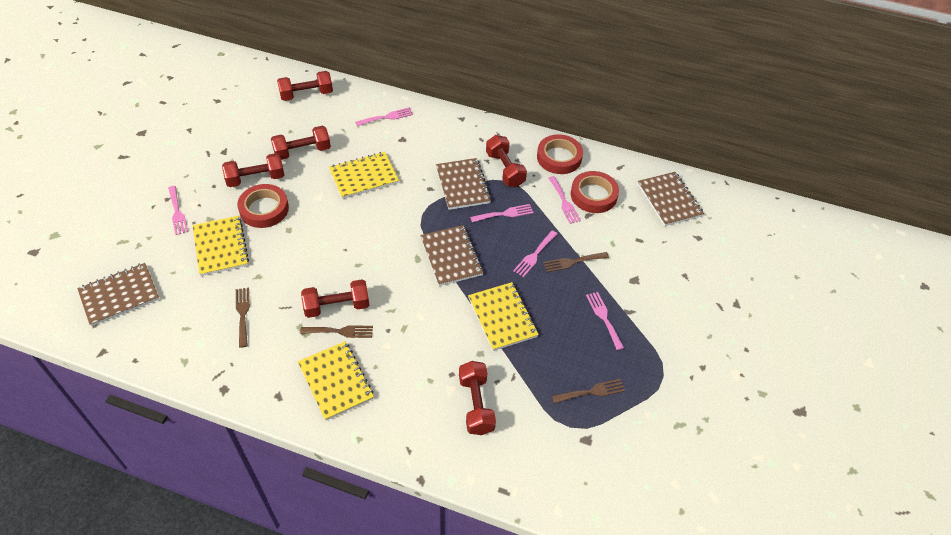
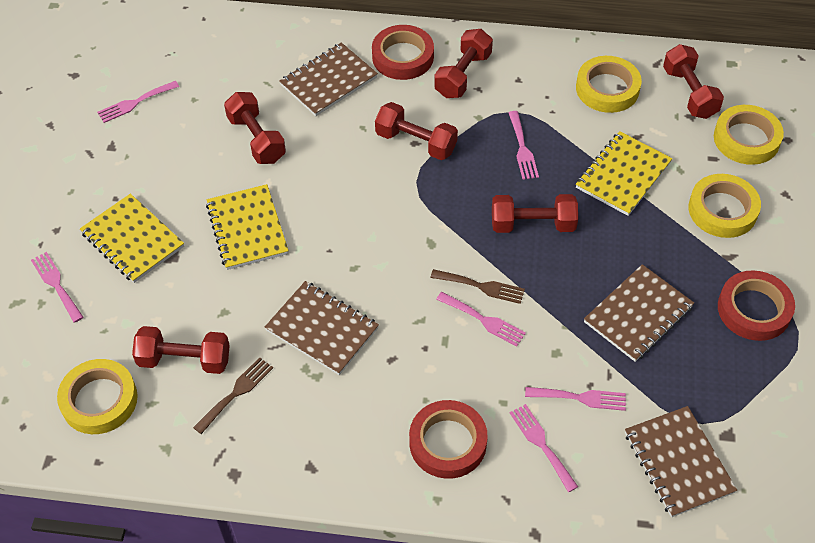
brown fork: 4 -> 2
yellow notebook: 4 -> 3
yellow tape: 0 -> 4

